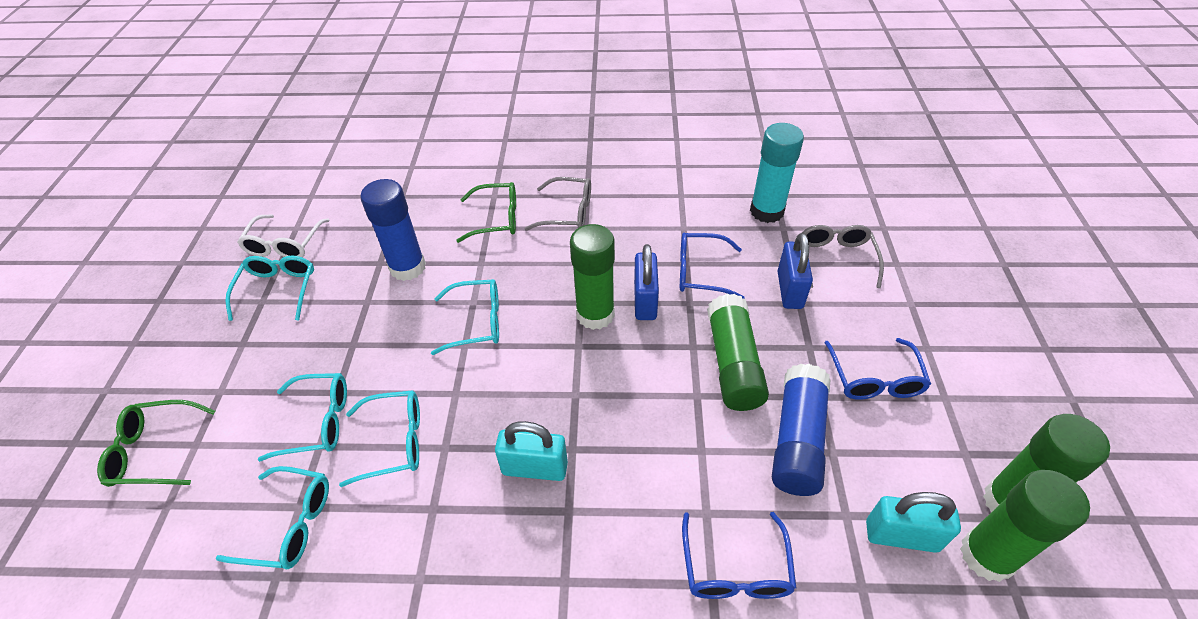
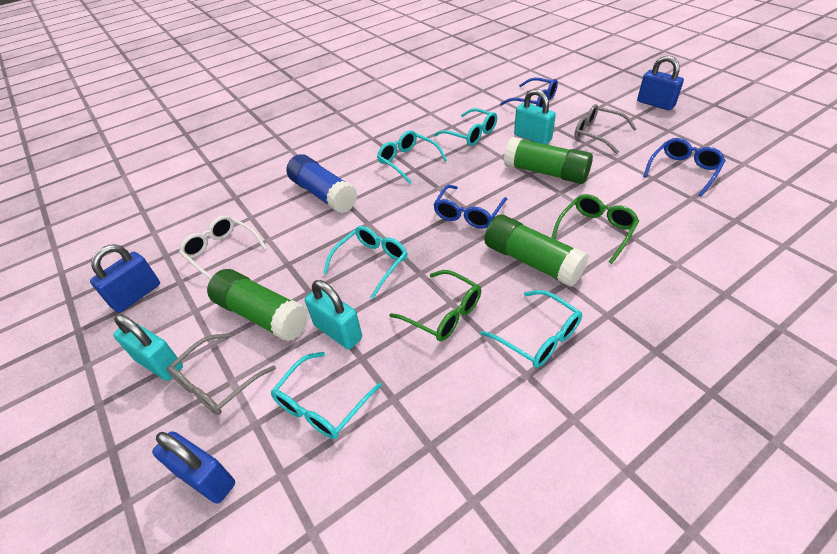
blue glue stick: 2 -> 1
blue padlock: 2 -> 3
green glue stick: 4 -> 3
turquoise glue stick: 1 -> 0
turquoise padlock: 2 -> 3

